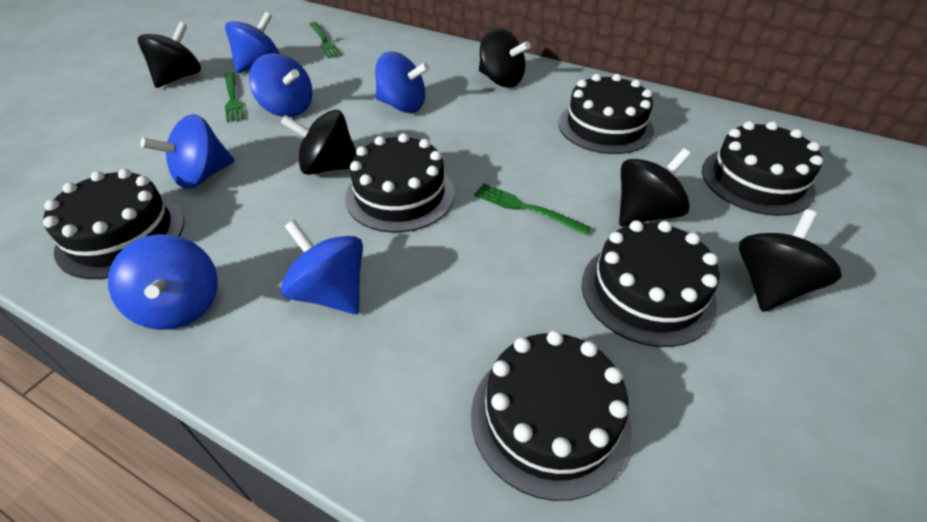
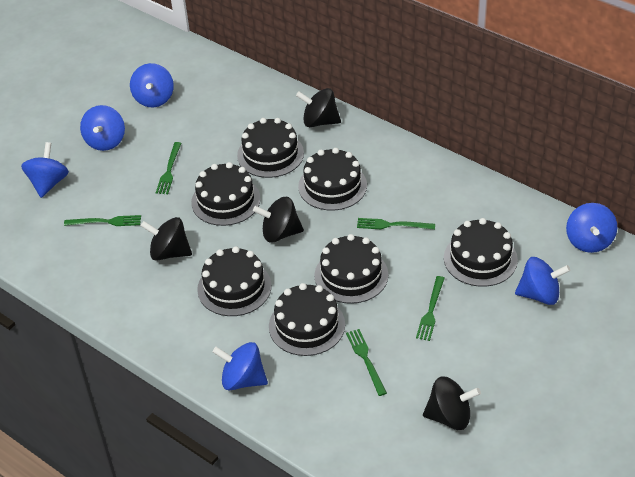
black cake: 6 -> 7
black spinning top: 5 -> 4
green fork: 3 -> 5

